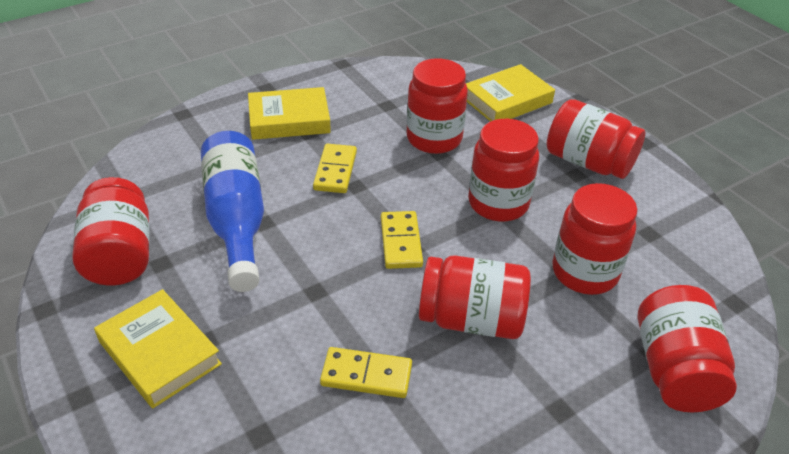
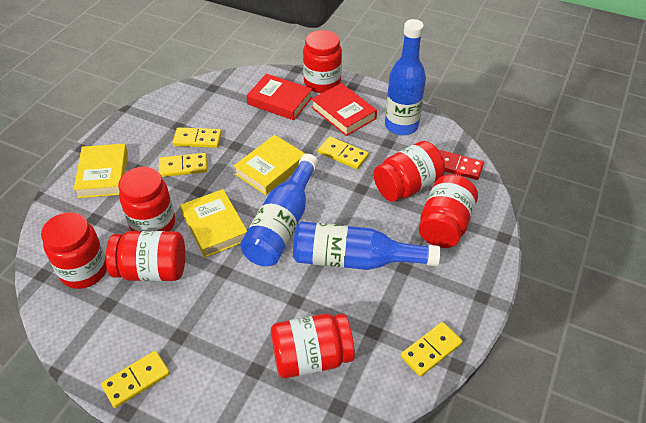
blue bottle: 1 -> 3
red book: 0 -> 2
red domino: 0 -> 1
yellow domino: 3 -> 5

